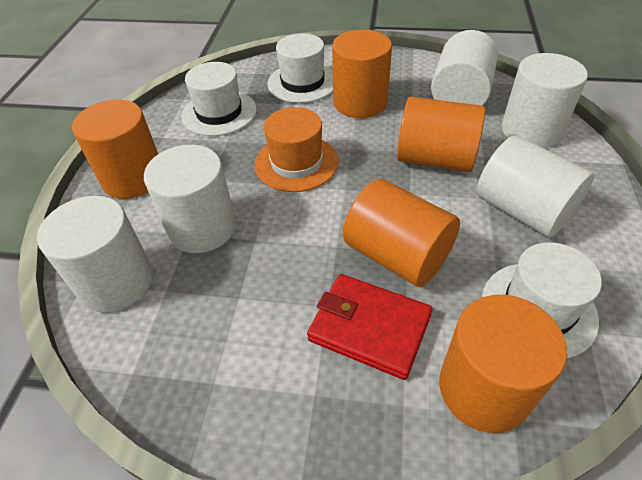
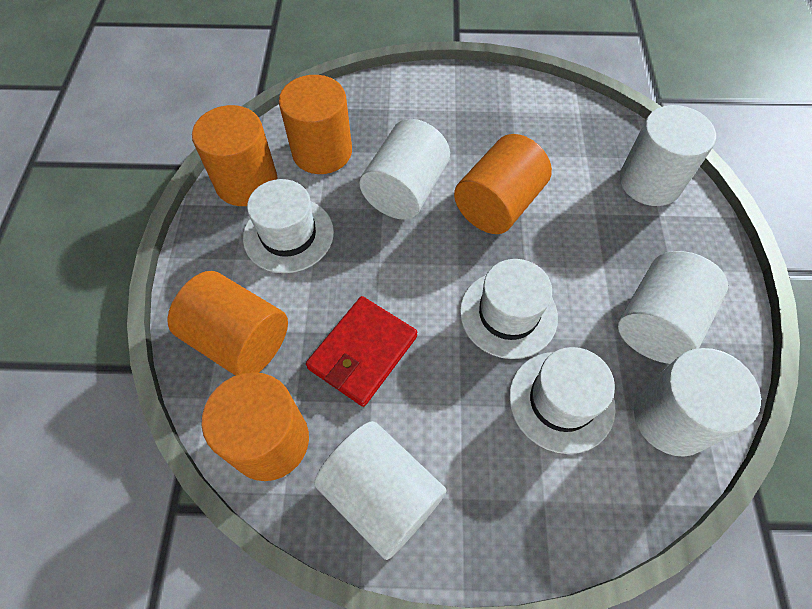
orange hat: 1 -> 0

